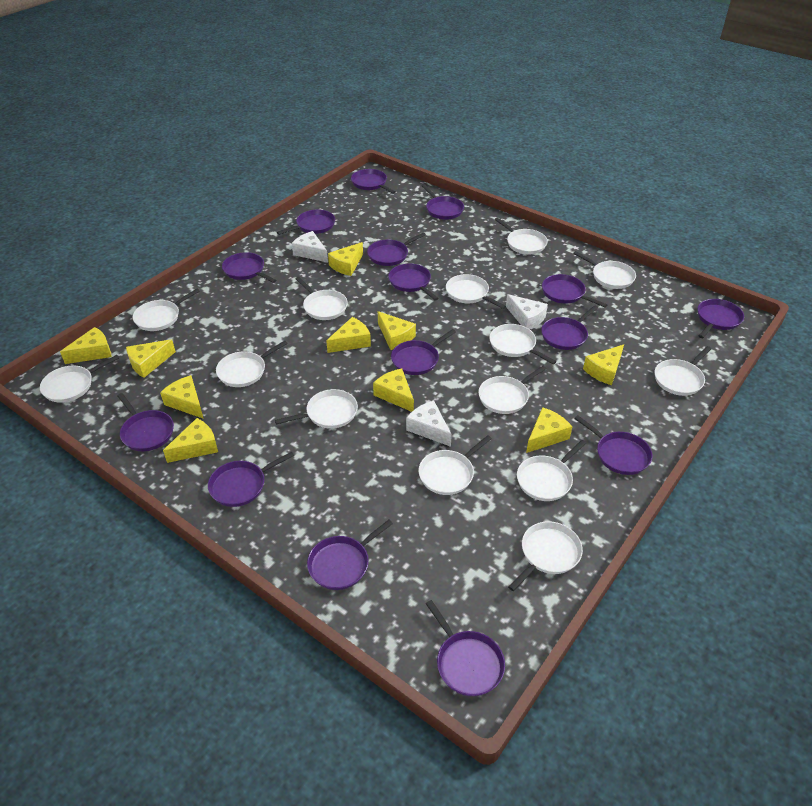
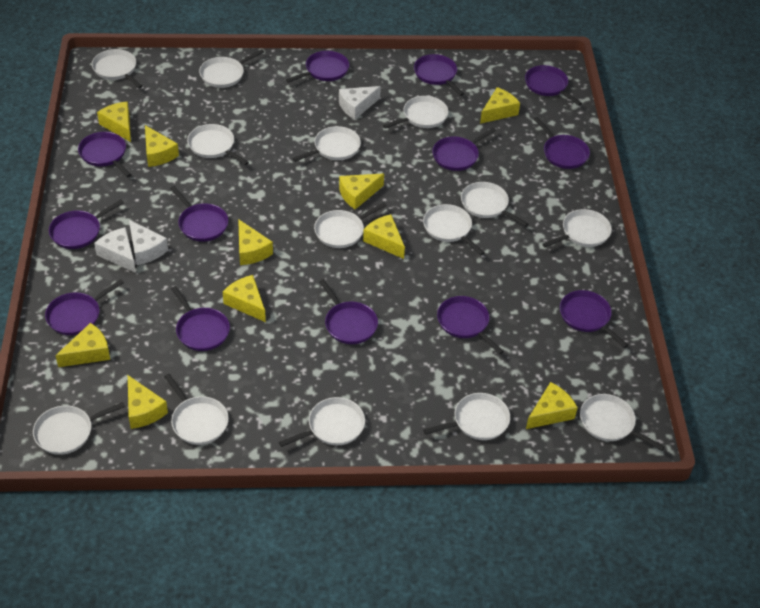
purple pan: 15 -> 13

